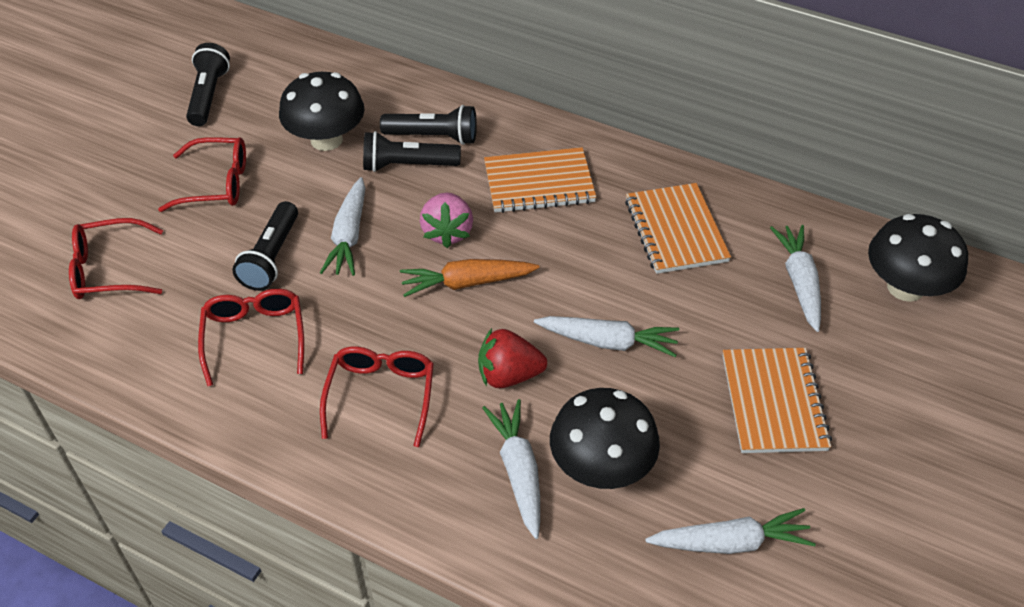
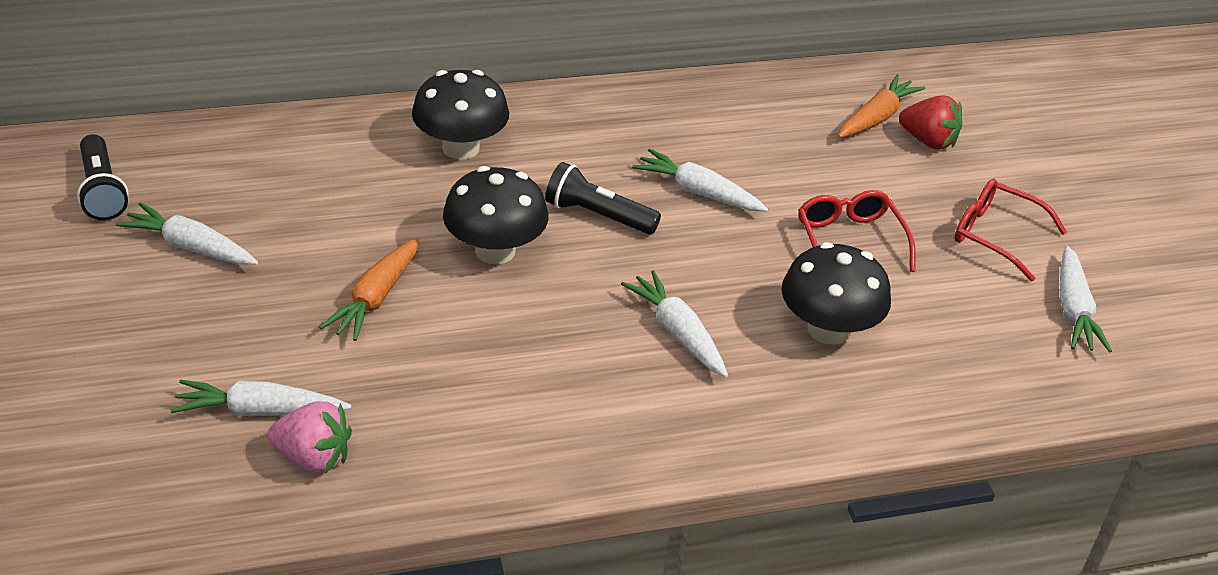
black flashlight: 4 -> 2
orange carrot: 1 -> 2
orange notebook: 3 -> 0
red glasses: 4 -> 2

